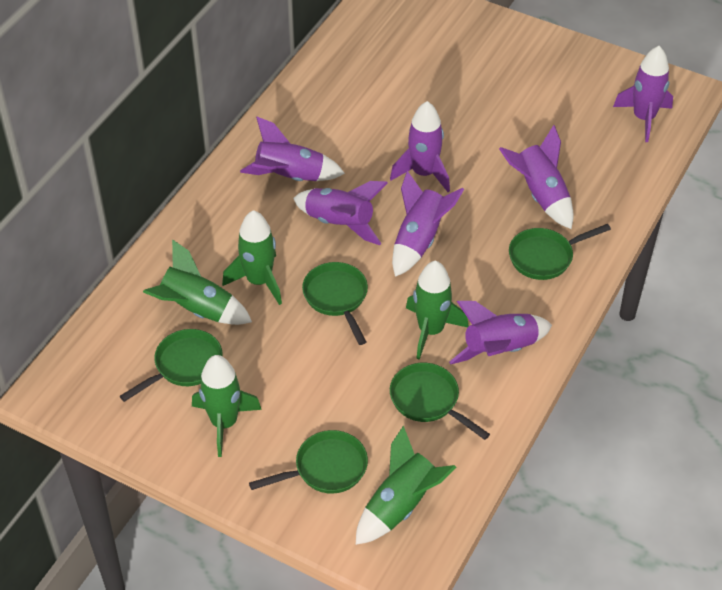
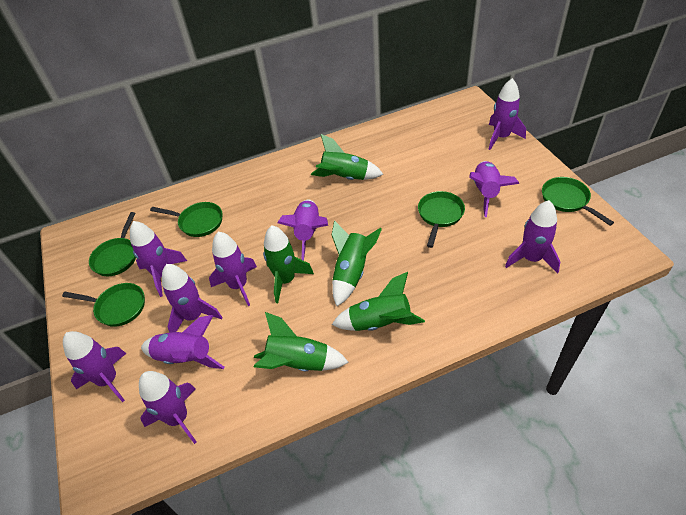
purple rocket: 7 -> 10

